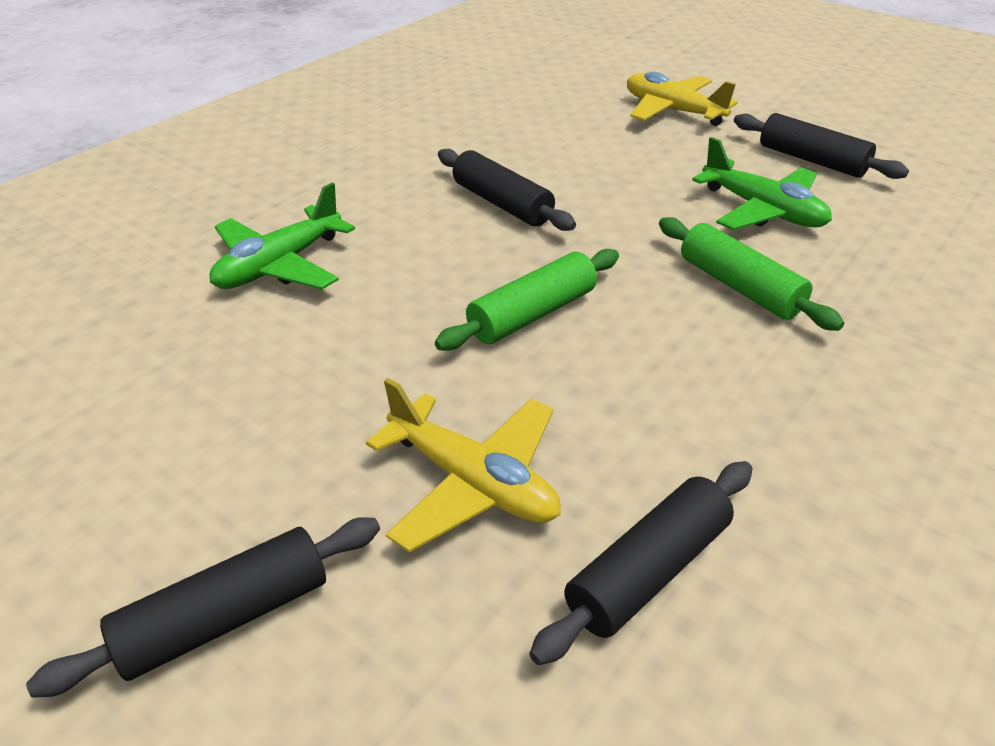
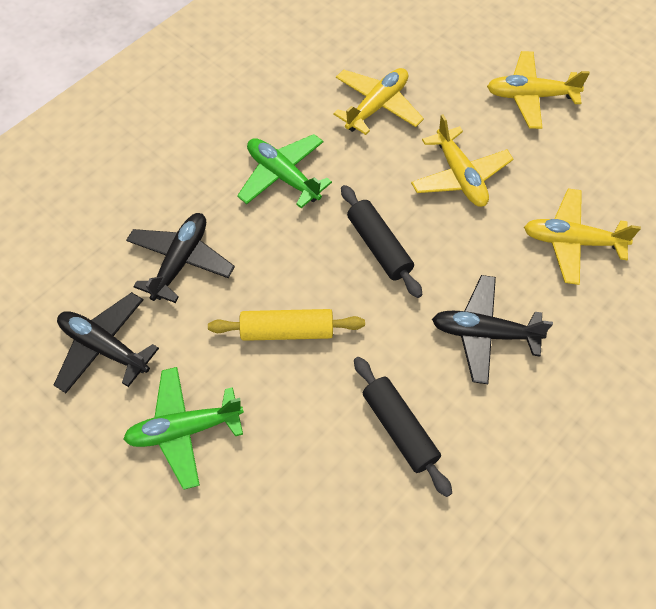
black plane: 0 -> 3
black rolling pin: 4 -> 2
green rolling pin: 2 -> 0
yellow plane: 2 -> 4
yellow rolling pin: 0 -> 1

